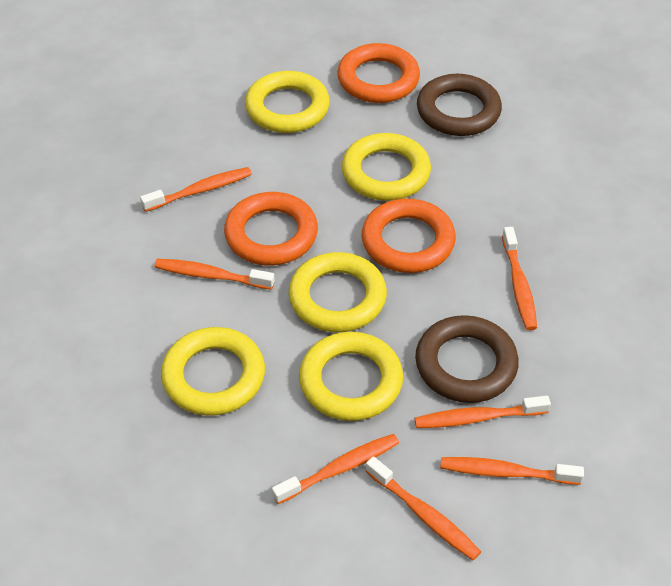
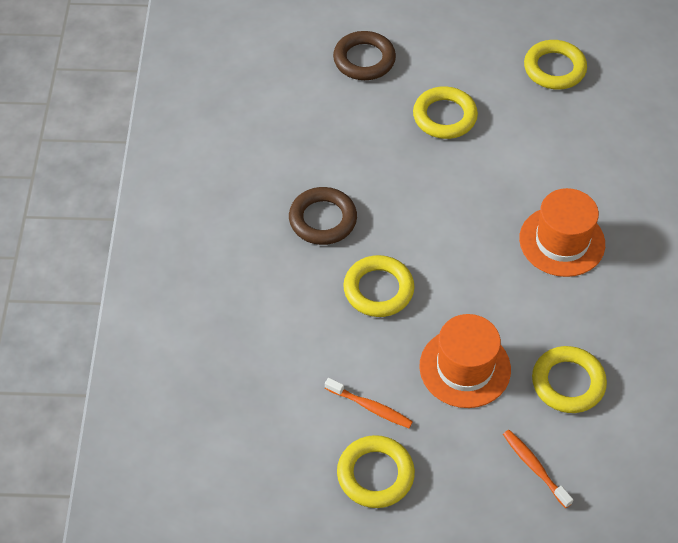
orange hat: 0 -> 2
orange ring: 3 -> 0
orange toothbrush: 7 -> 2

